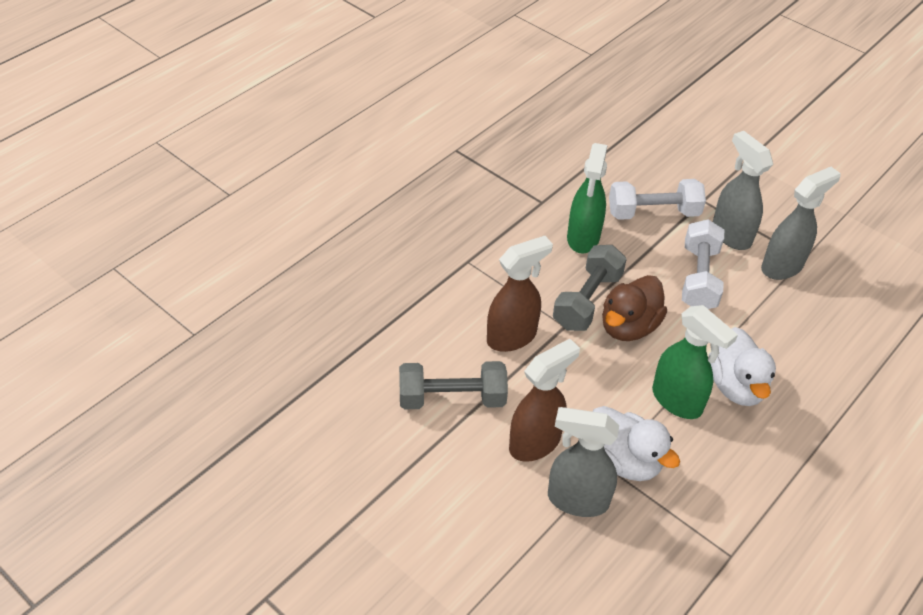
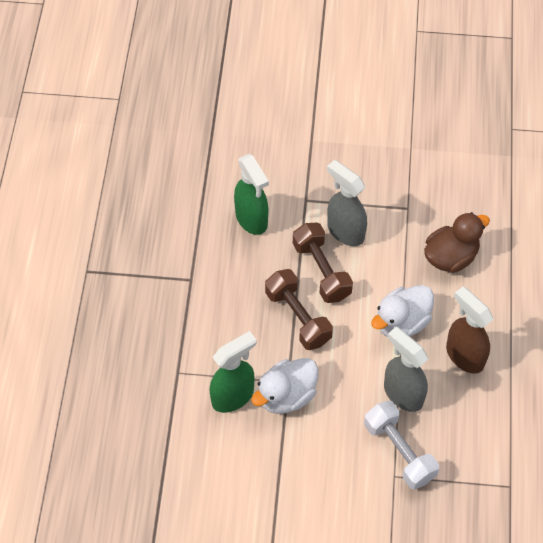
brown dumbbell: 0 -> 2
brown spray bottle: 2 -> 1
grey dumbbell: 2 -> 0
grey spray bottle: 3 -> 2
white dumbbell: 2 -> 1

